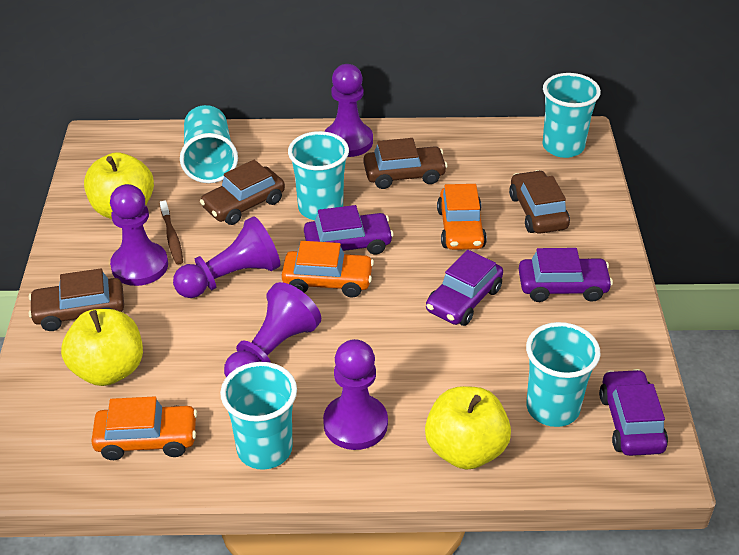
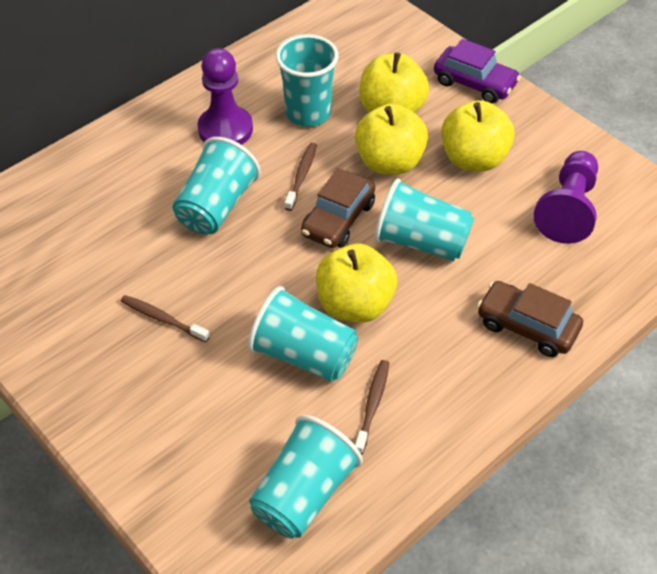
brown car: 4 -> 2
brown toothbrush: 1 -> 3
orange car: 3 -> 0
purple car: 4 -> 1
purple pawn: 5 -> 2
yellow apple: 3 -> 4

